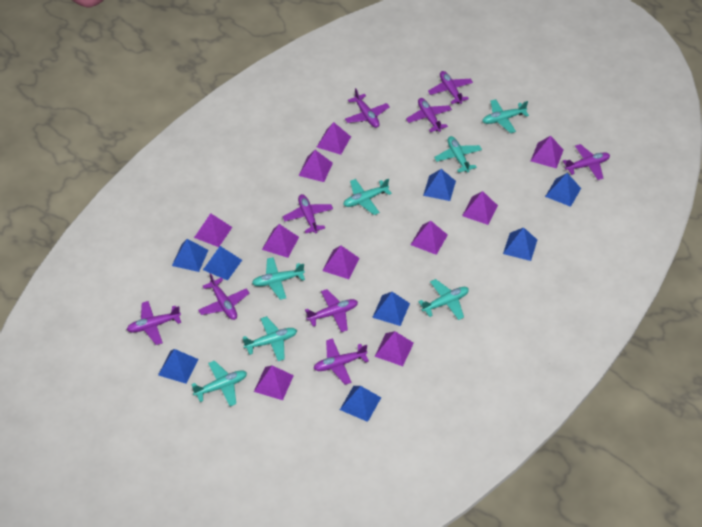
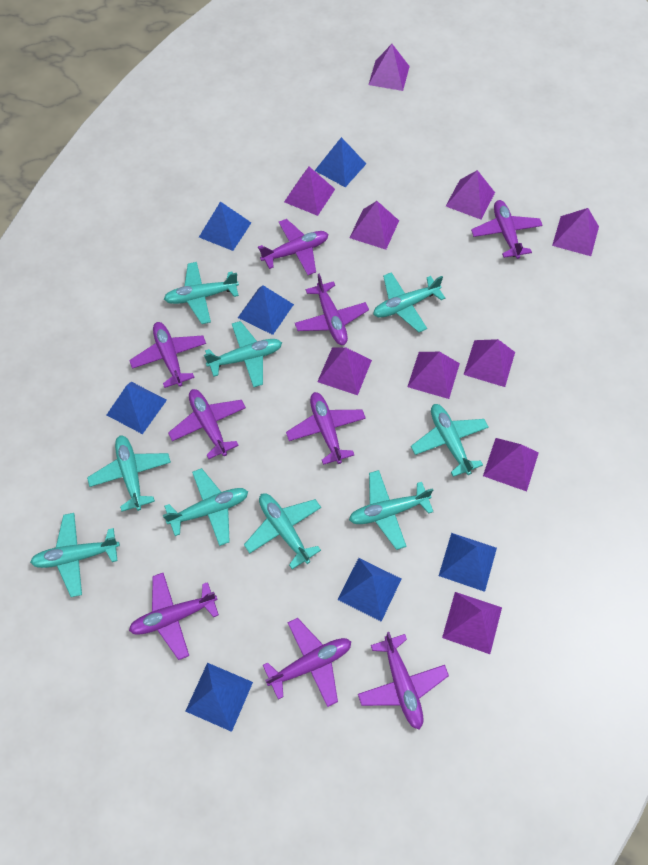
blue pyramid: 8 -> 7
turquoise plane: 7 -> 9

